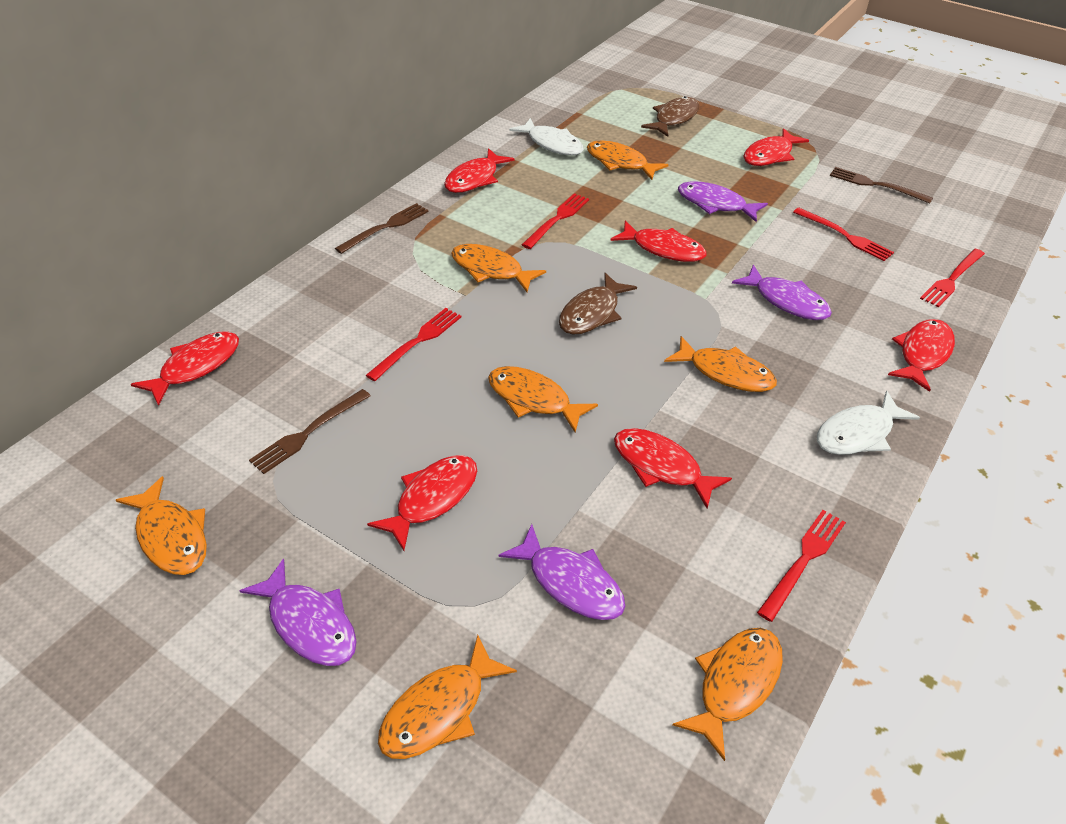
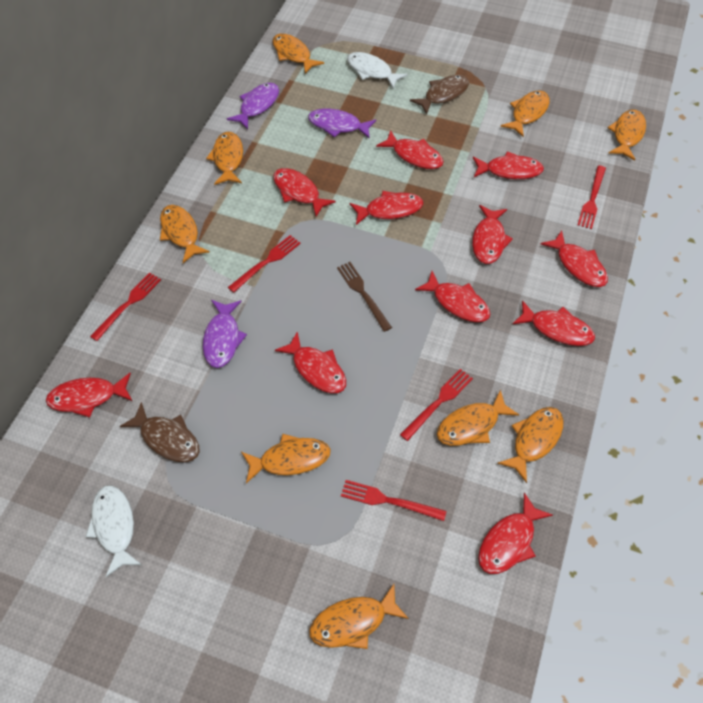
brown fork: 3 -> 1
orange fish: 7 -> 9
purple fish: 4 -> 3
red fish: 7 -> 11

